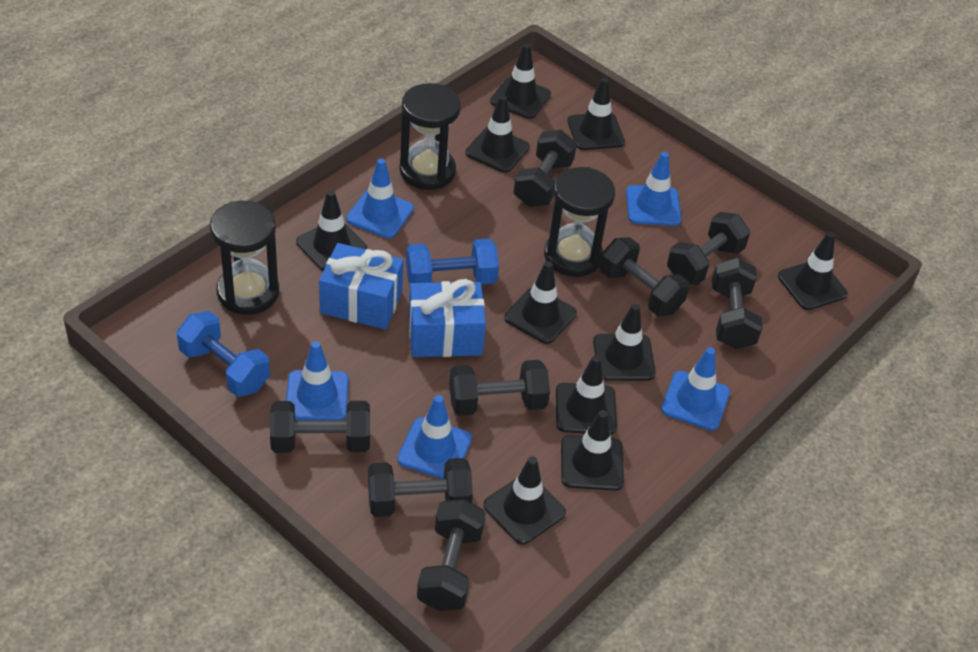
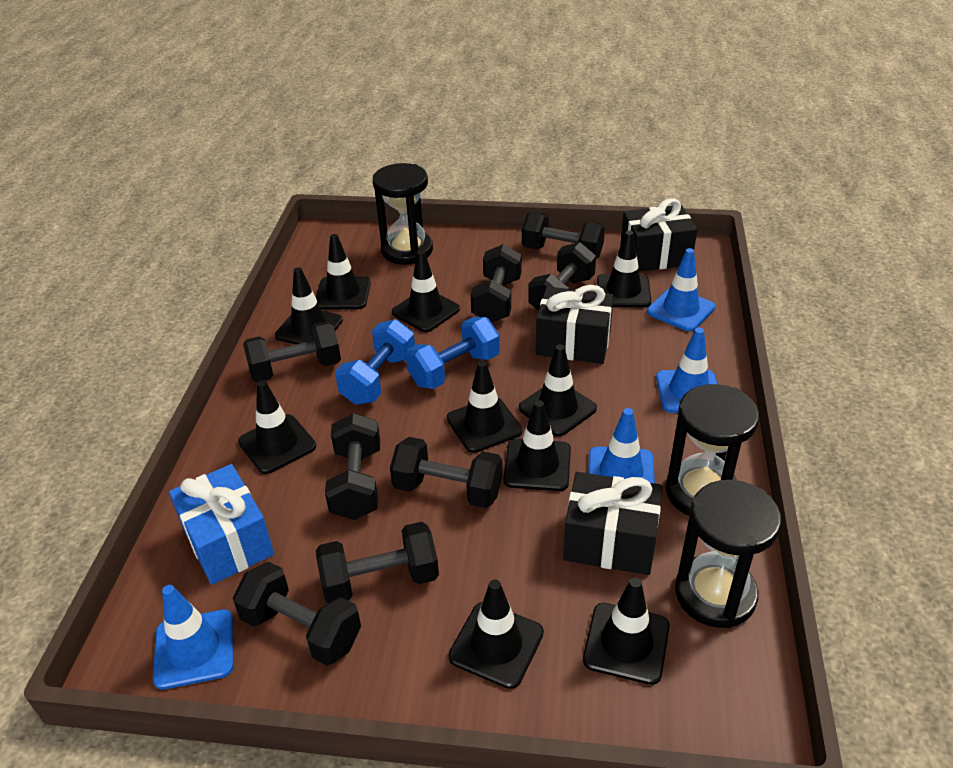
black gift: 0 -> 3
blue gift: 2 -> 1
blue traffic cone: 5 -> 4

